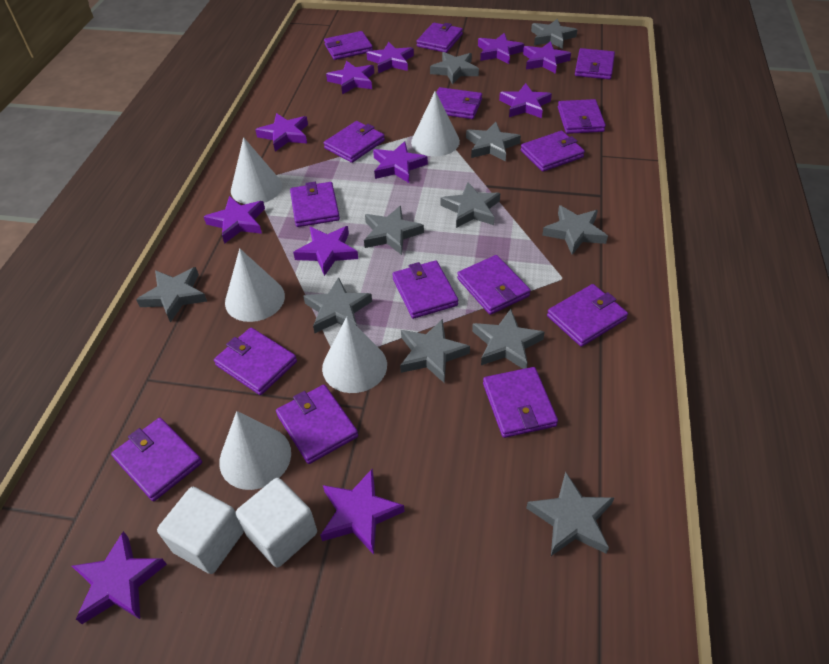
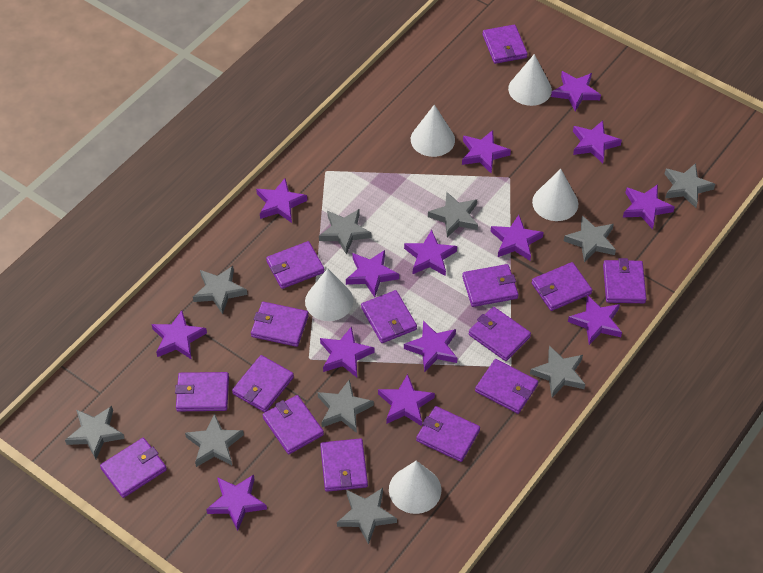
grey star: 11 -> 10
purple star: 11 -> 14
white cube: 2 -> 0

